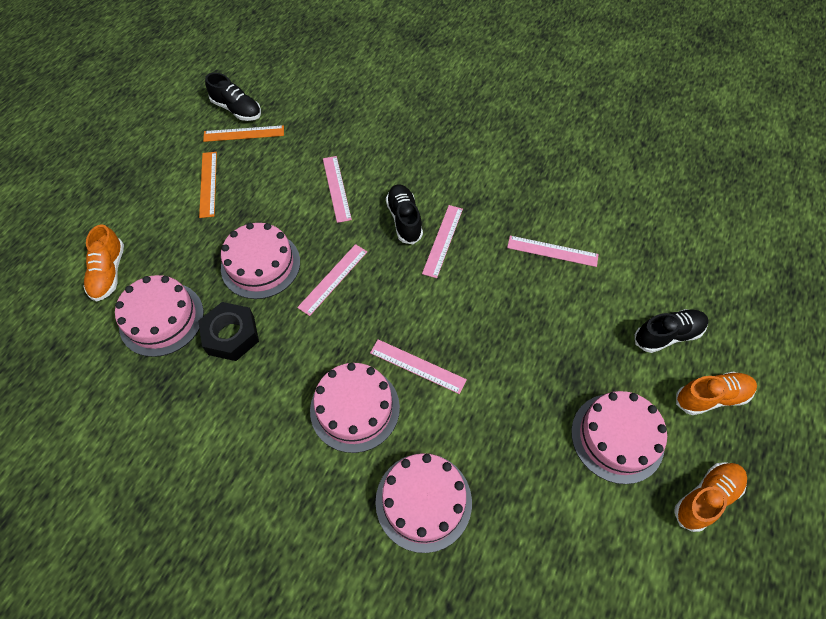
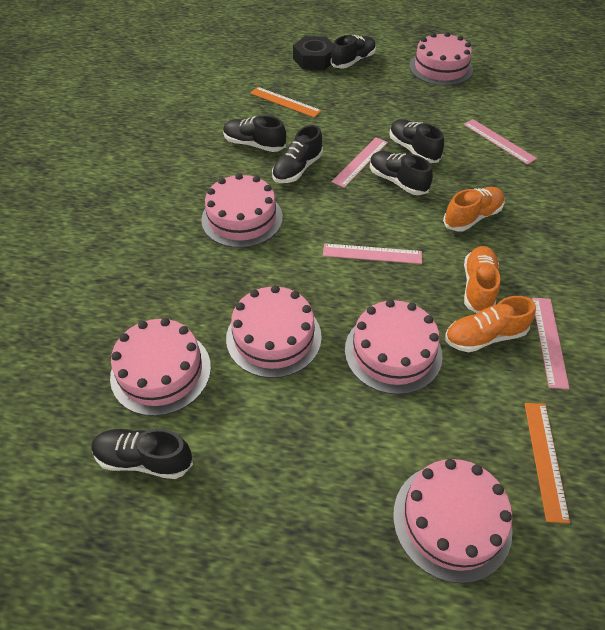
black shoe: 3 -> 6
pink cake: 5 -> 6
pink ruler: 5 -> 4

